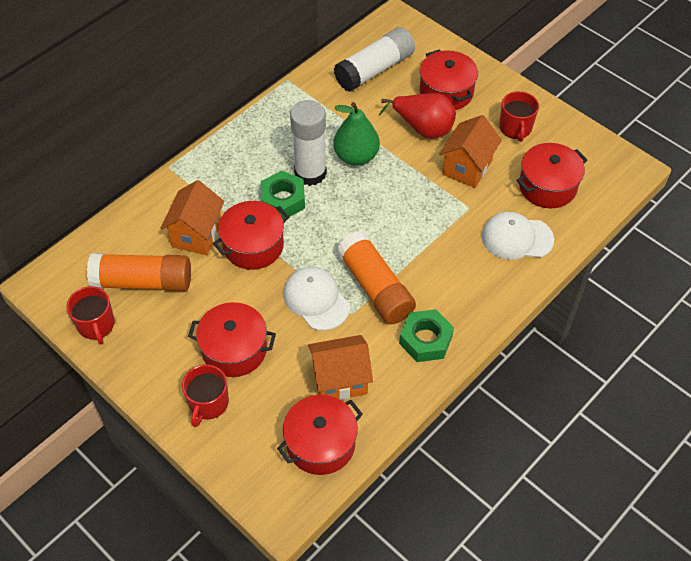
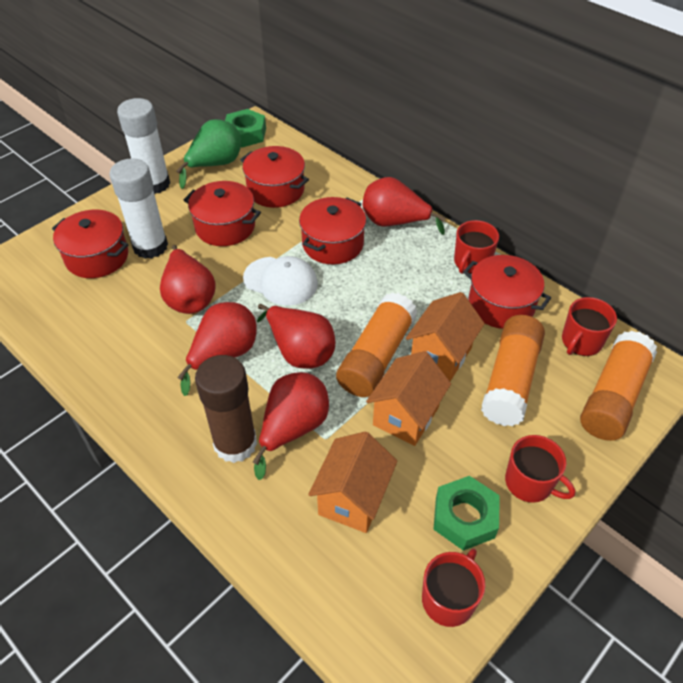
brown glue stick: 0 -> 1
orange glue stick: 2 -> 3
red mug: 3 -> 4
red pear: 1 -> 5
white cap: 2 -> 1

